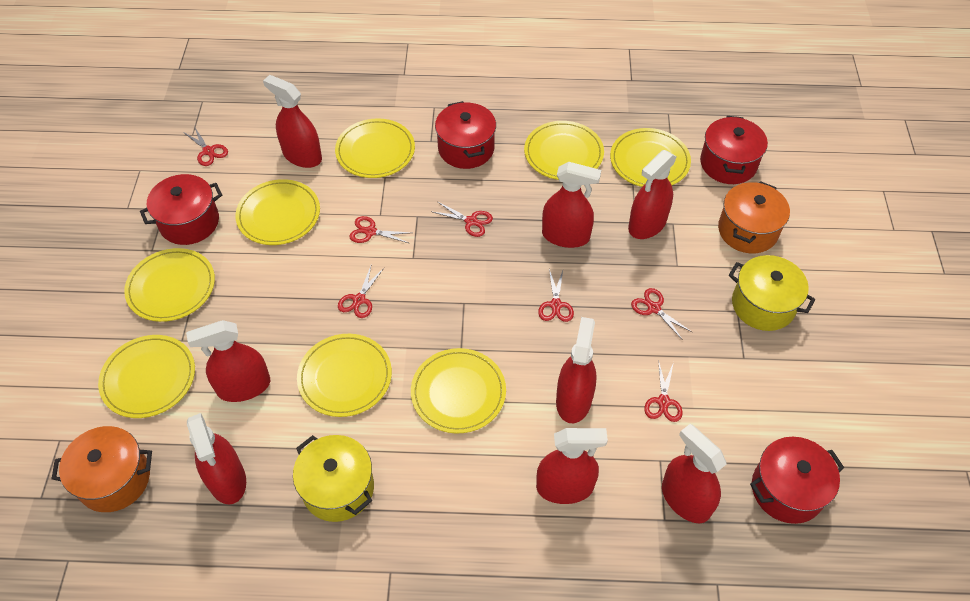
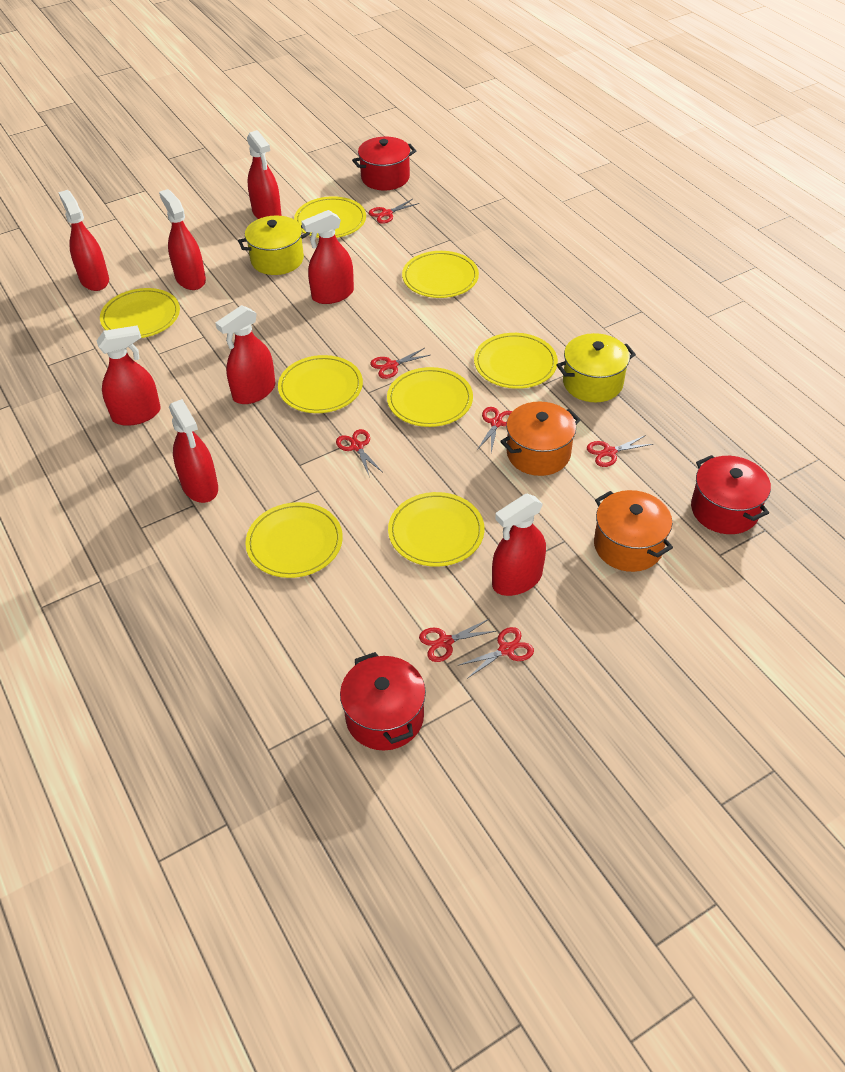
red pot: 4 -> 3

